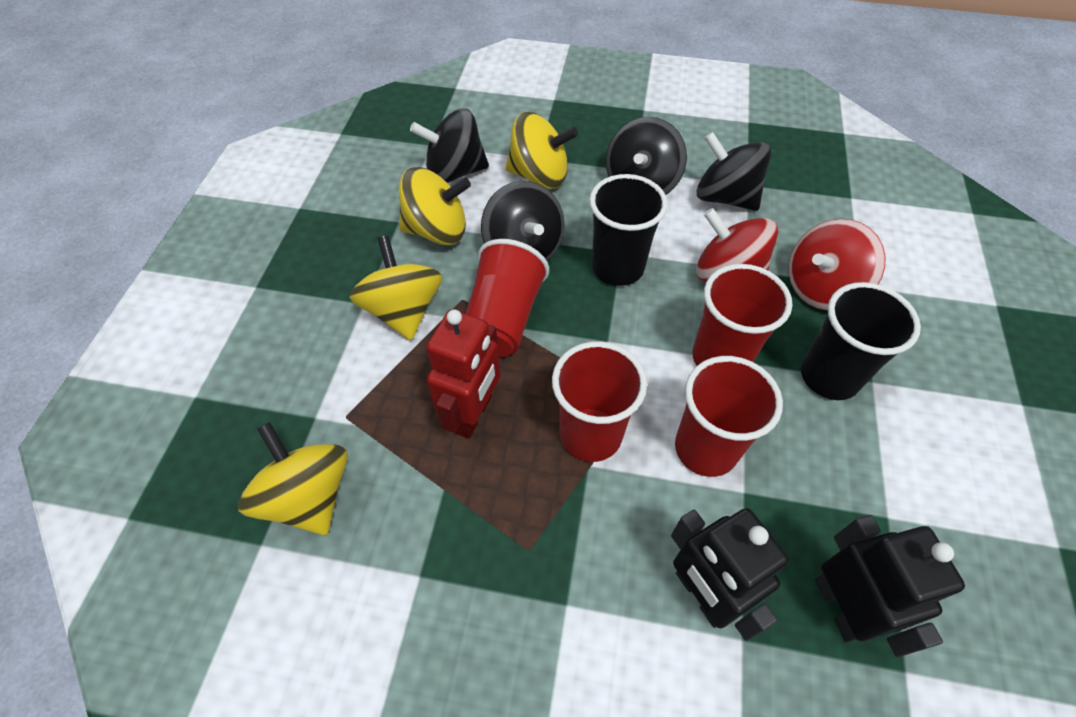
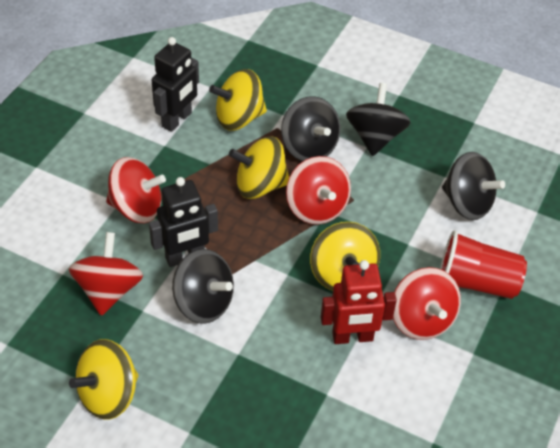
black cup: 2 -> 0
red cup: 4 -> 1
red spinning top: 2 -> 4

